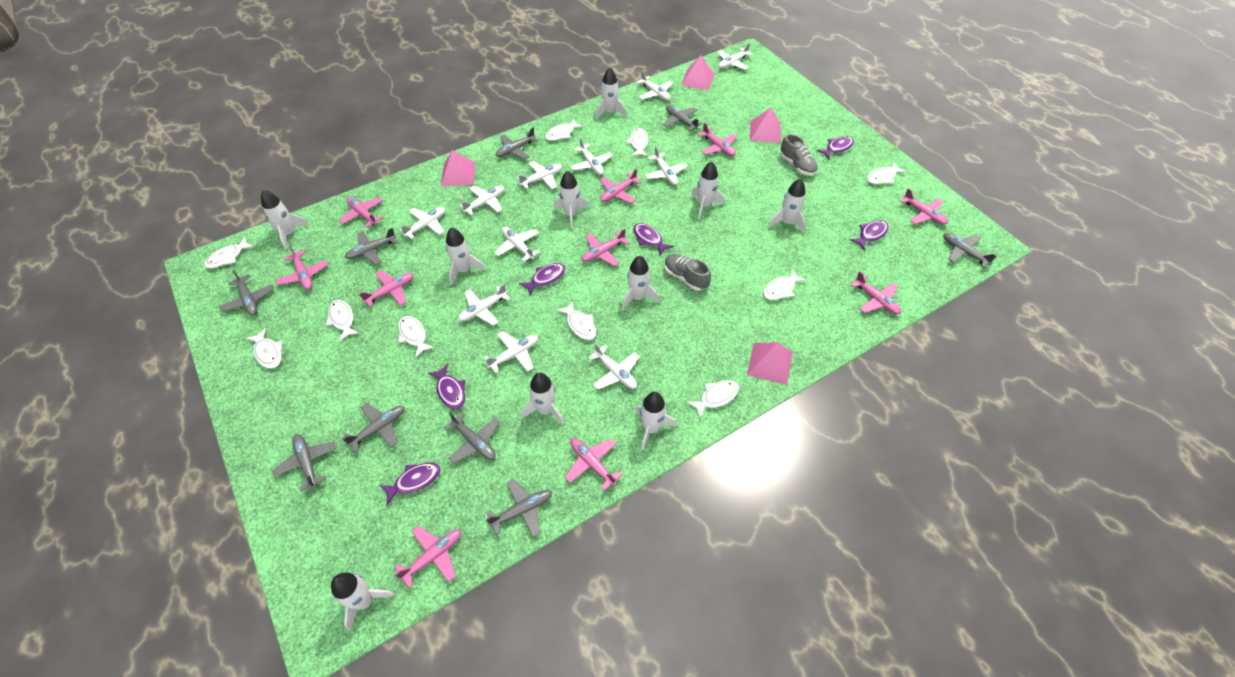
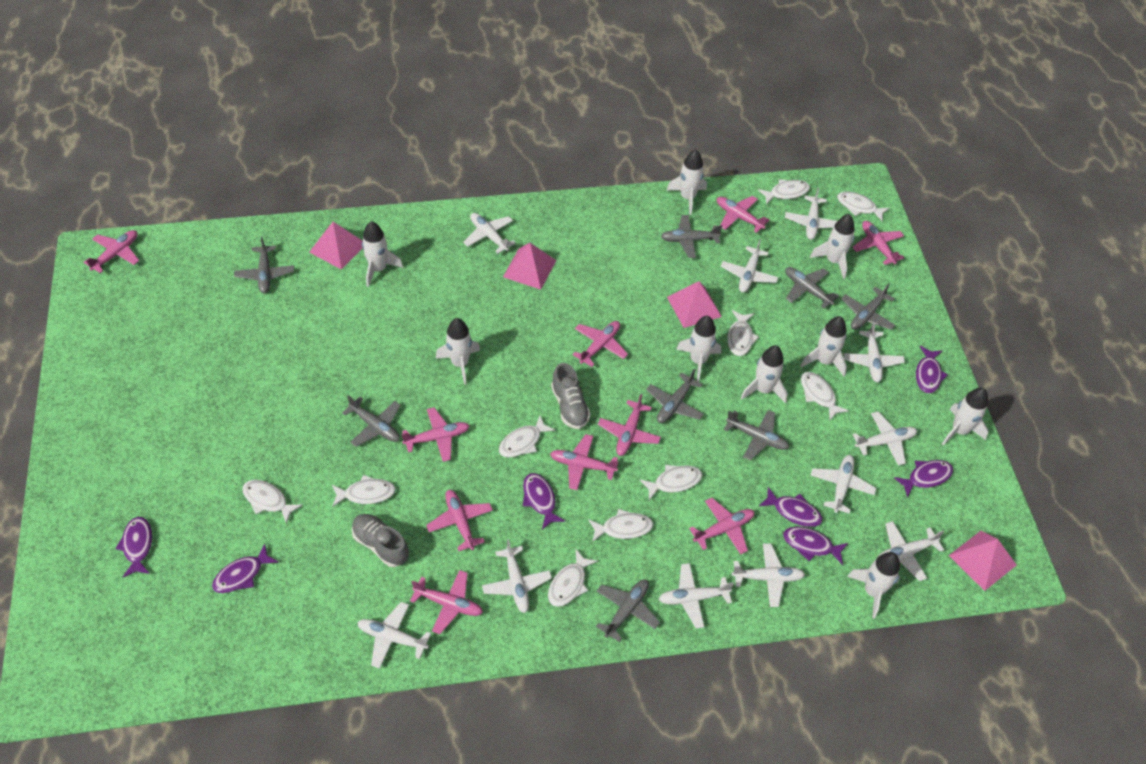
grey plane: 9 -> 8
purple fish: 6 -> 7
white rocket: 10 -> 9

